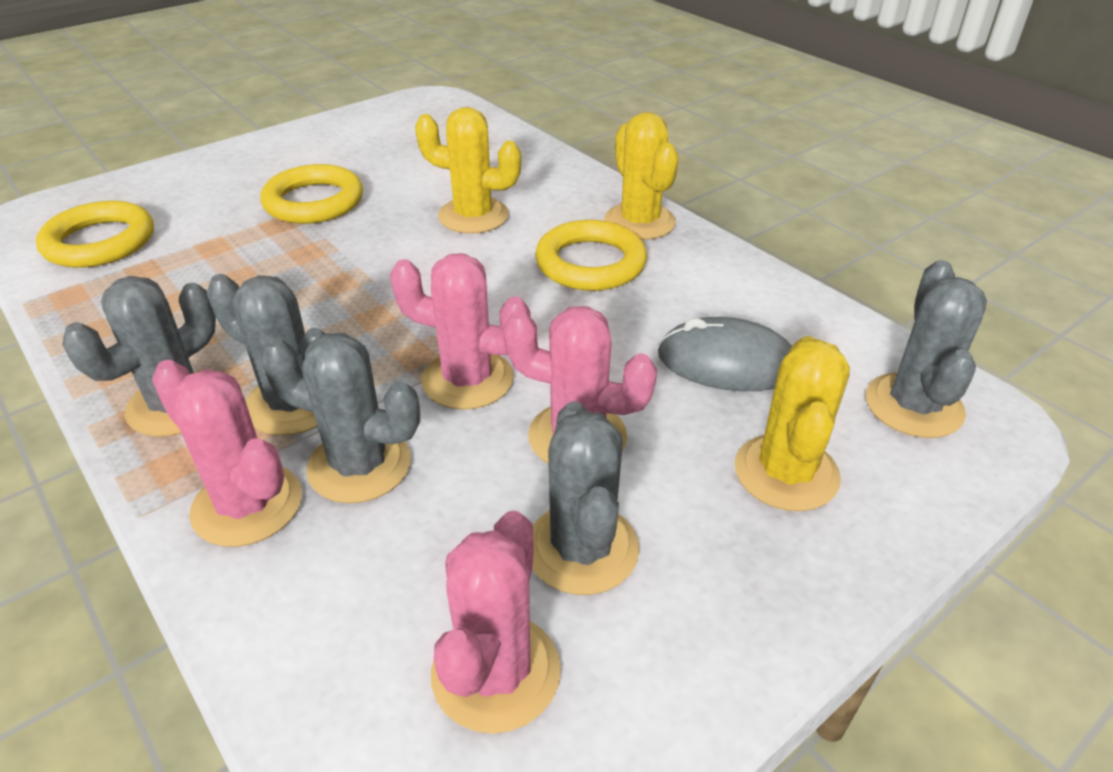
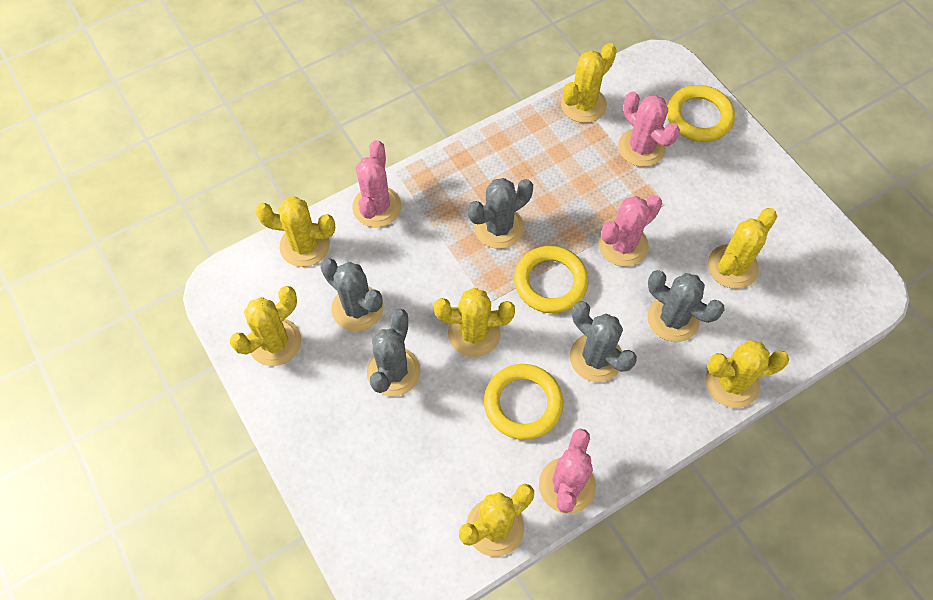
grey mouse: 1 -> 0
yellow cactus: 3 -> 7

